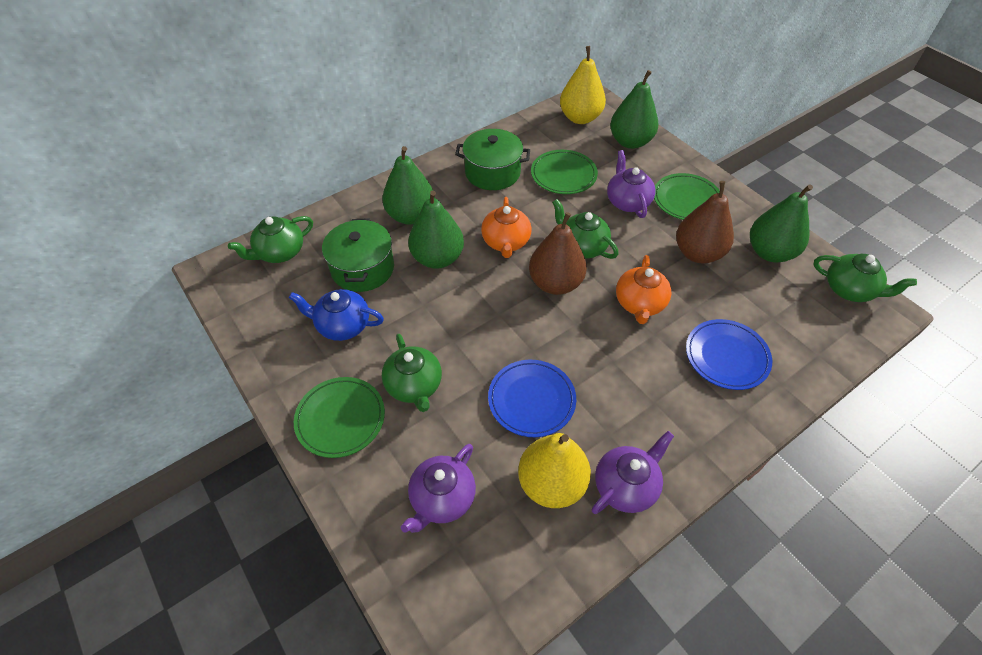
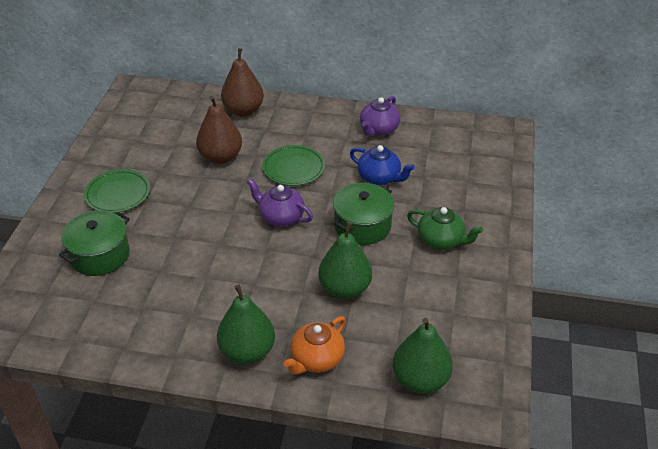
blue plate: 2 -> 0
green pear: 4 -> 3
green plate: 3 -> 2
green teapot: 4 -> 1
orange teapot: 2 -> 1
purple teapot: 3 -> 2
yellow pear: 2 -> 0

